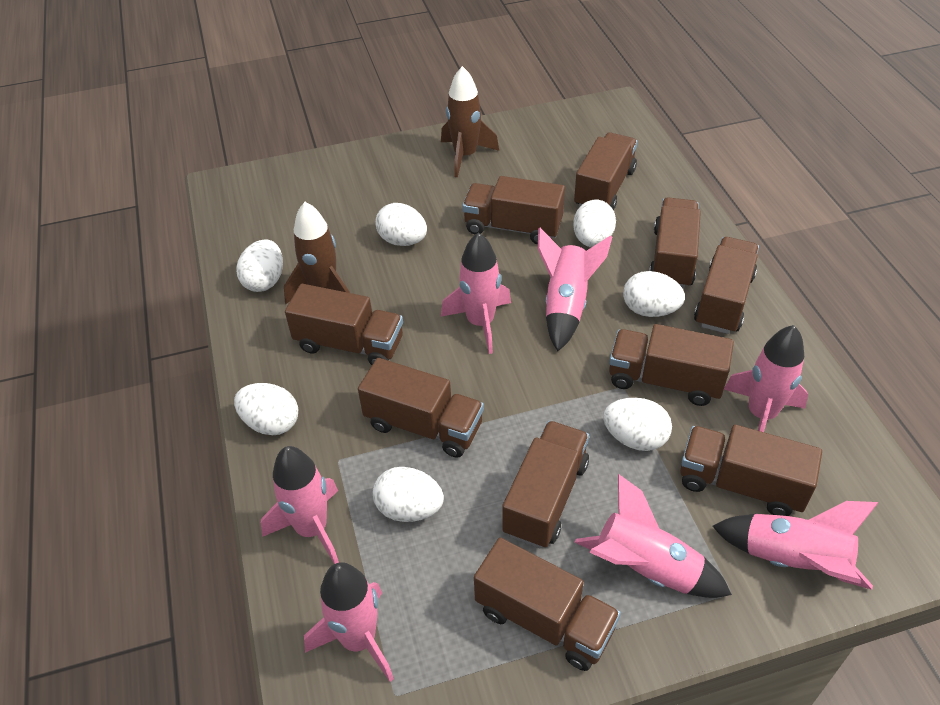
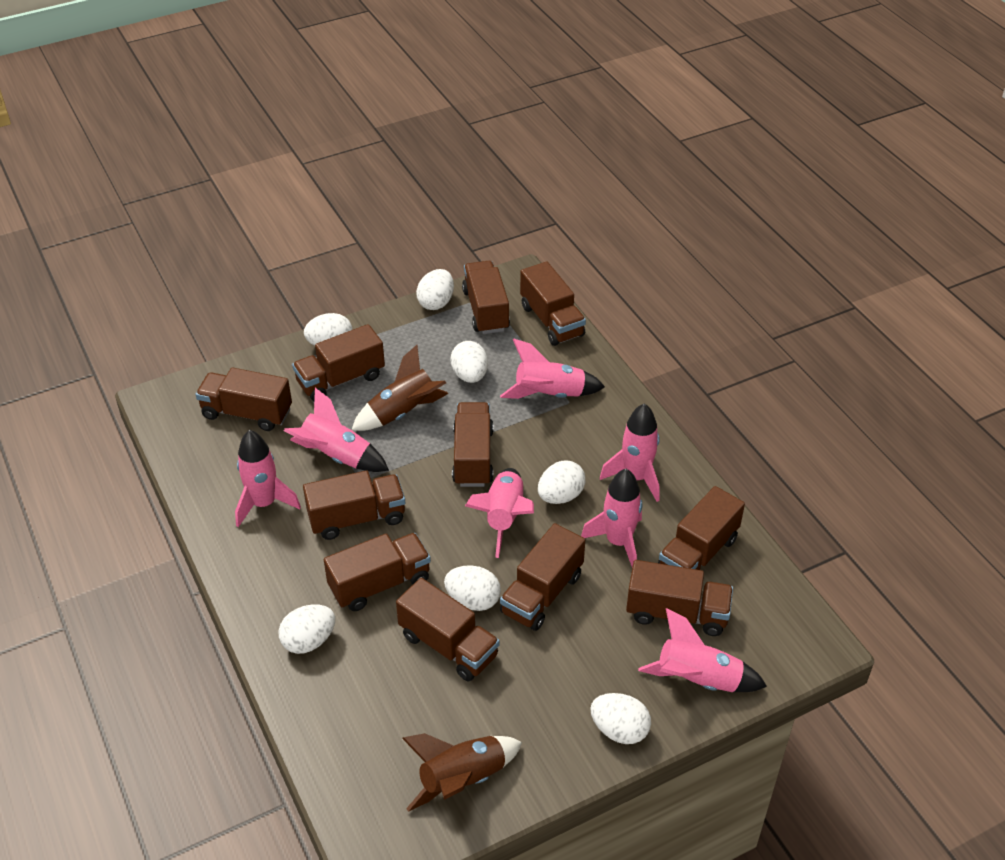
brown truck: 10 -> 11

